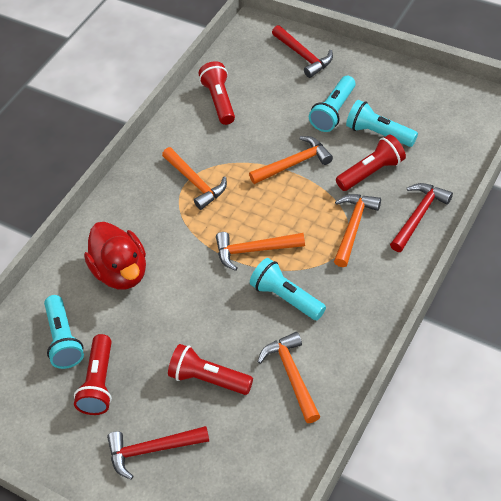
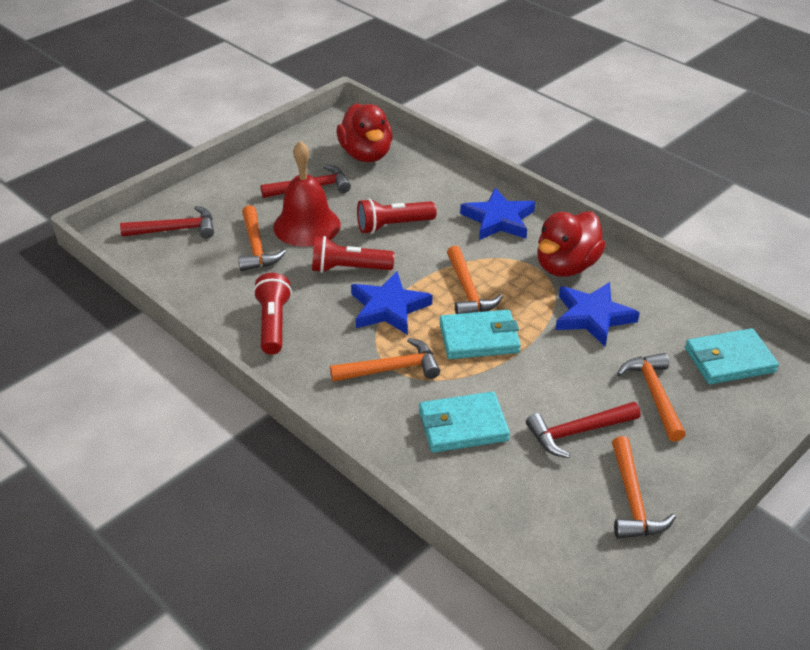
blue star: 0 -> 3
red bell: 0 -> 1
red duck: 1 -> 2
red flashlight: 4 -> 3
turquoise flashlight: 4 -> 0
turquoise wallet: 0 -> 3

